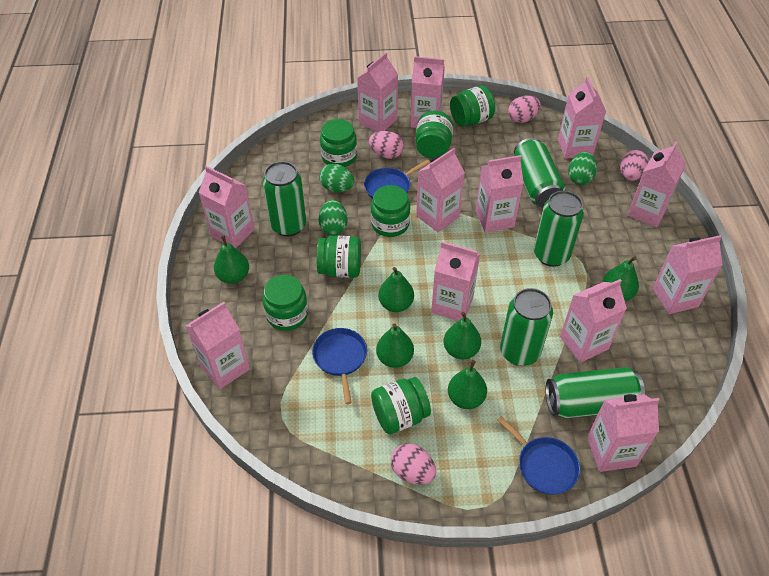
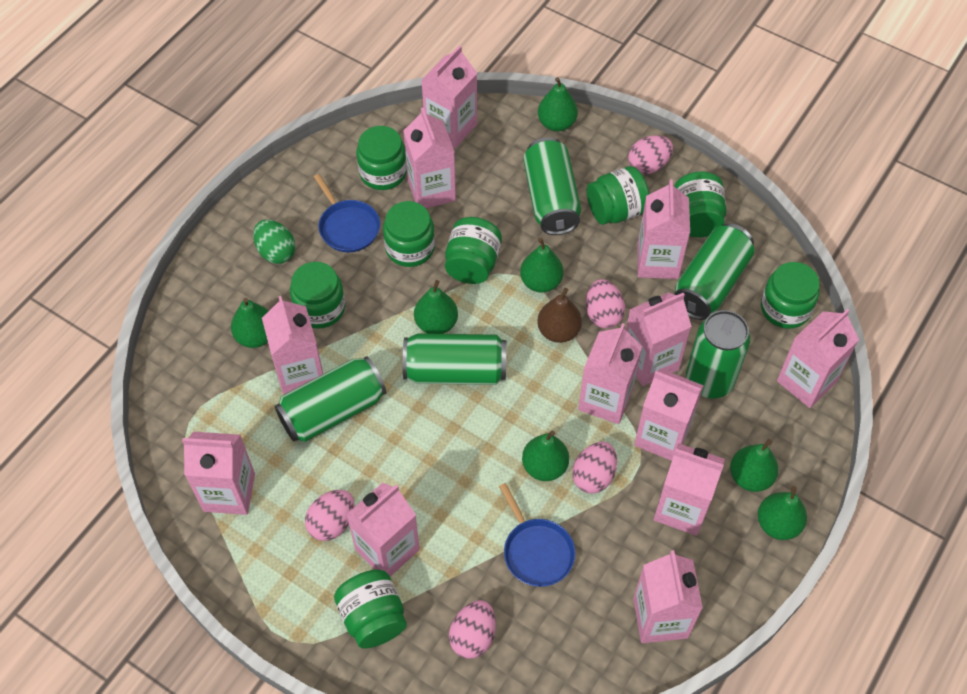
blue pan: 3 -> 2
brown pear: 0 -> 1
green egg: 3 -> 1
green jar: 7 -> 8
green pear: 6 -> 7
pink egg: 4 -> 5

